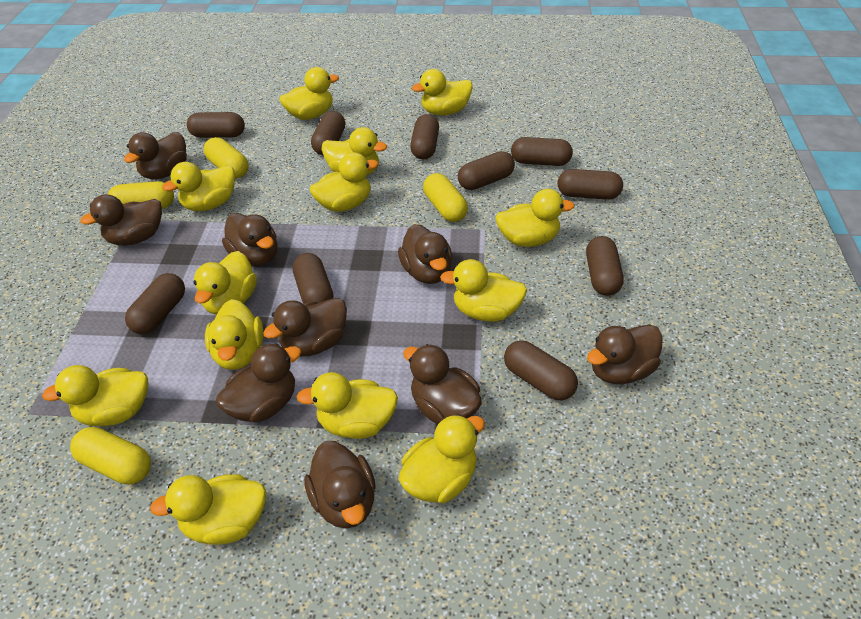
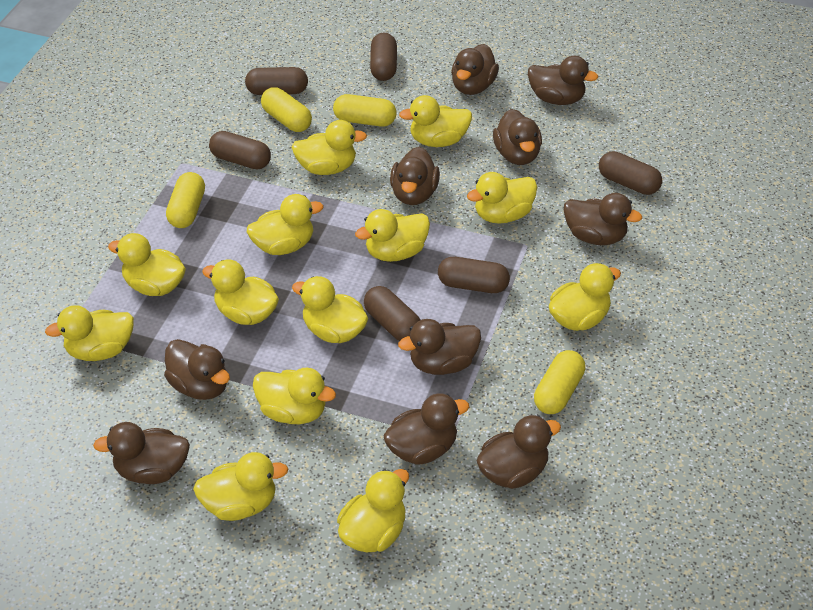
brown capsule: 10 -> 6
brown duck: 9 -> 10

